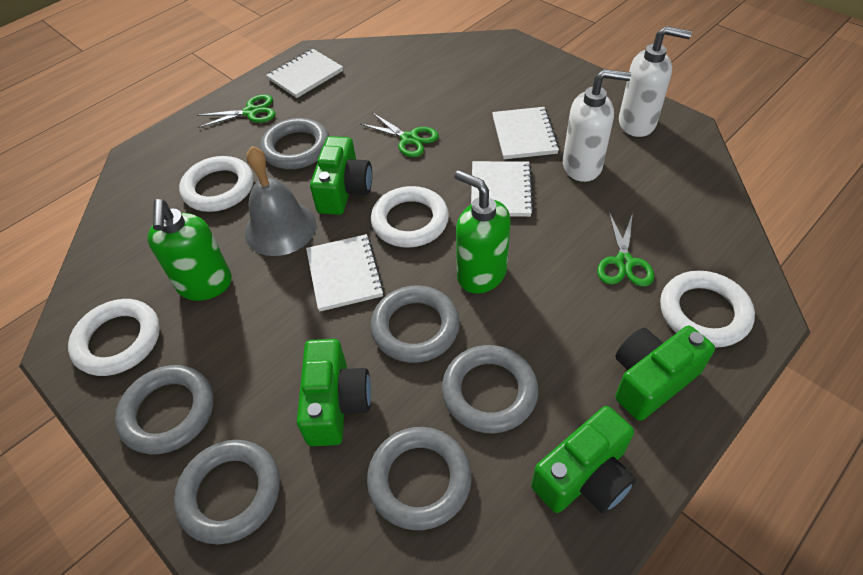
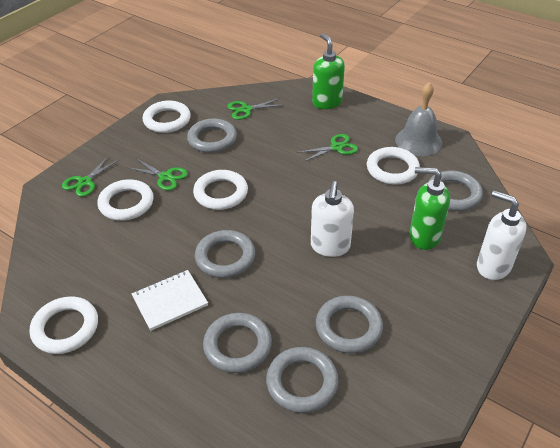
green camera: 4 -> 0
green scissors: 3 -> 4
white notebook: 4 -> 1
white ring: 4 -> 5

